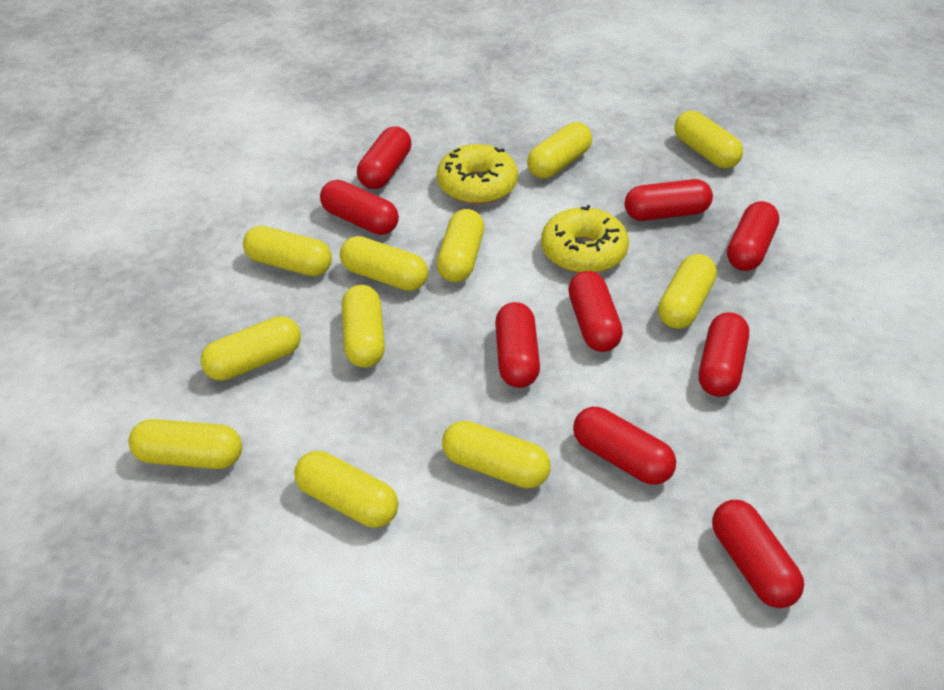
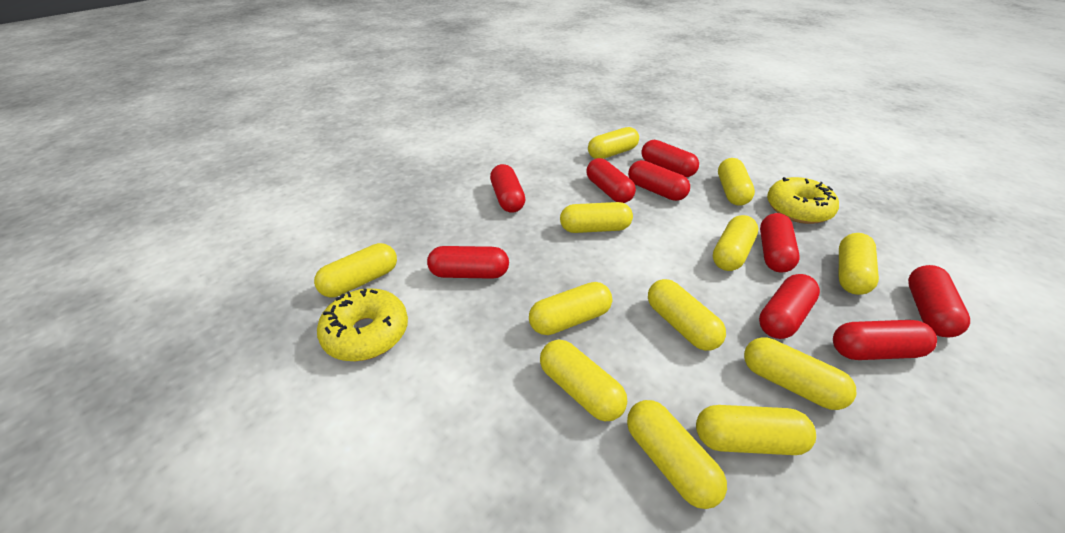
yellow capsule: 11 -> 12

